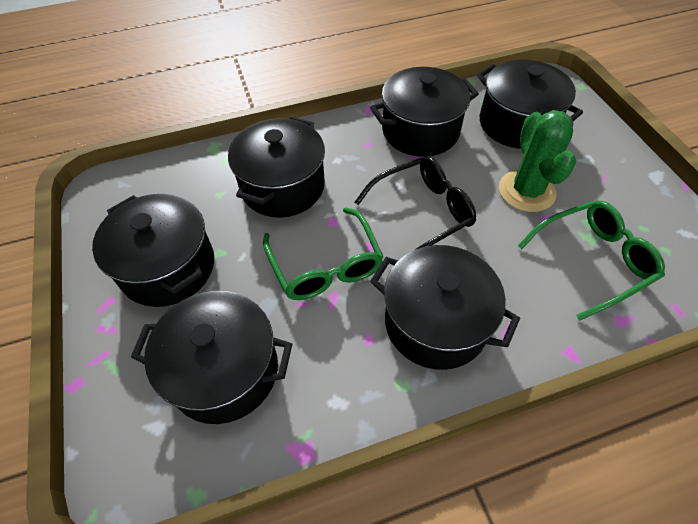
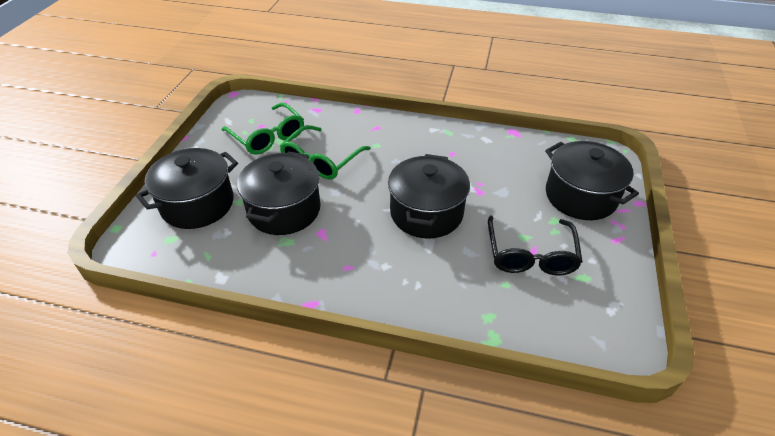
black pot: 6 -> 4
green cactus: 1 -> 0

